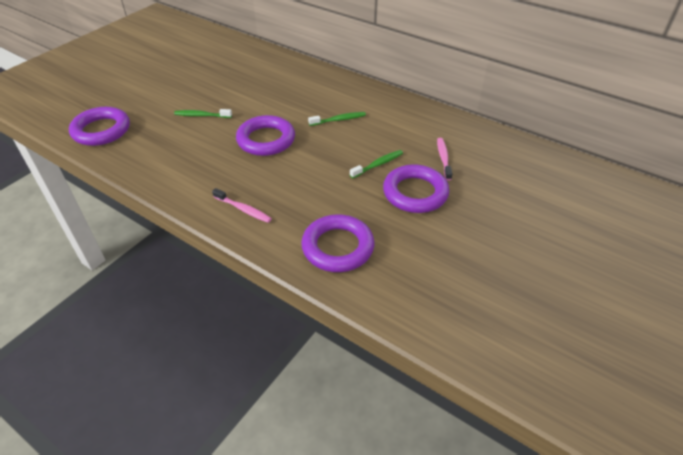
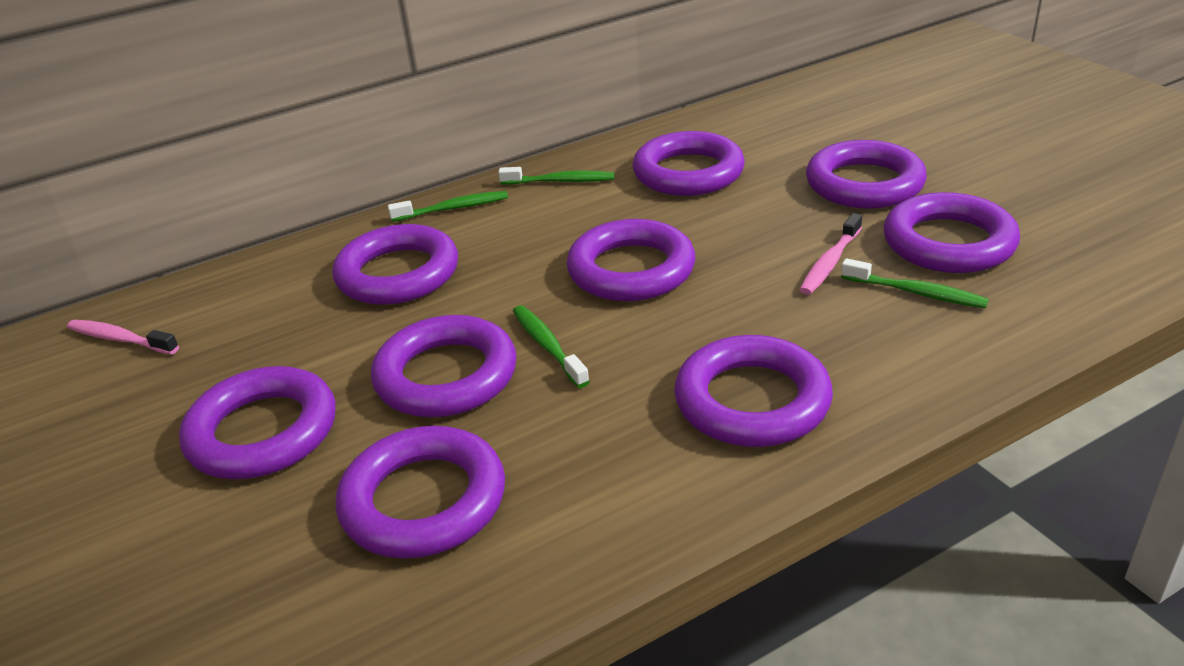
green toothbrush: 3 -> 4
purple ring: 4 -> 9

